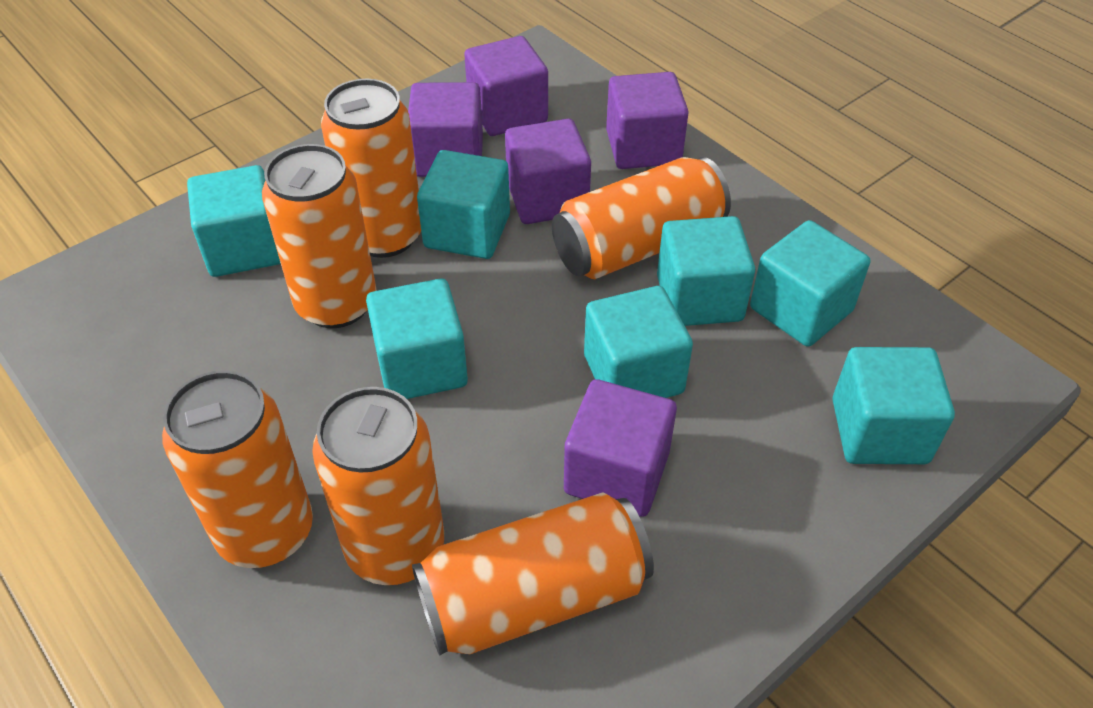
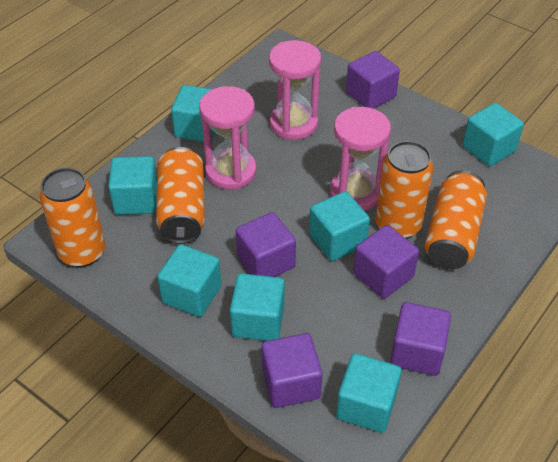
orange can: 6 -> 4
pink hourglass: 0 -> 3

